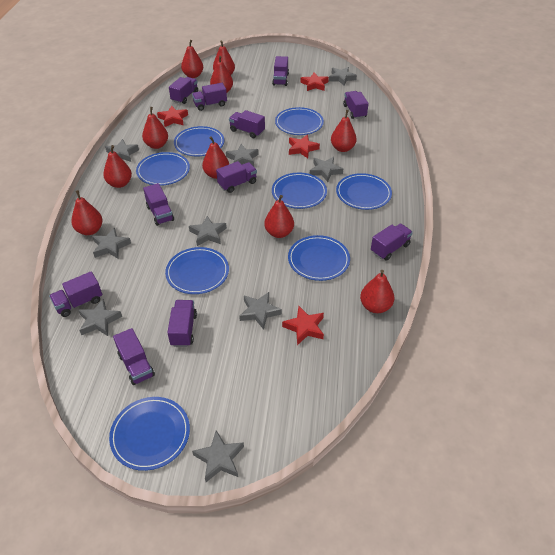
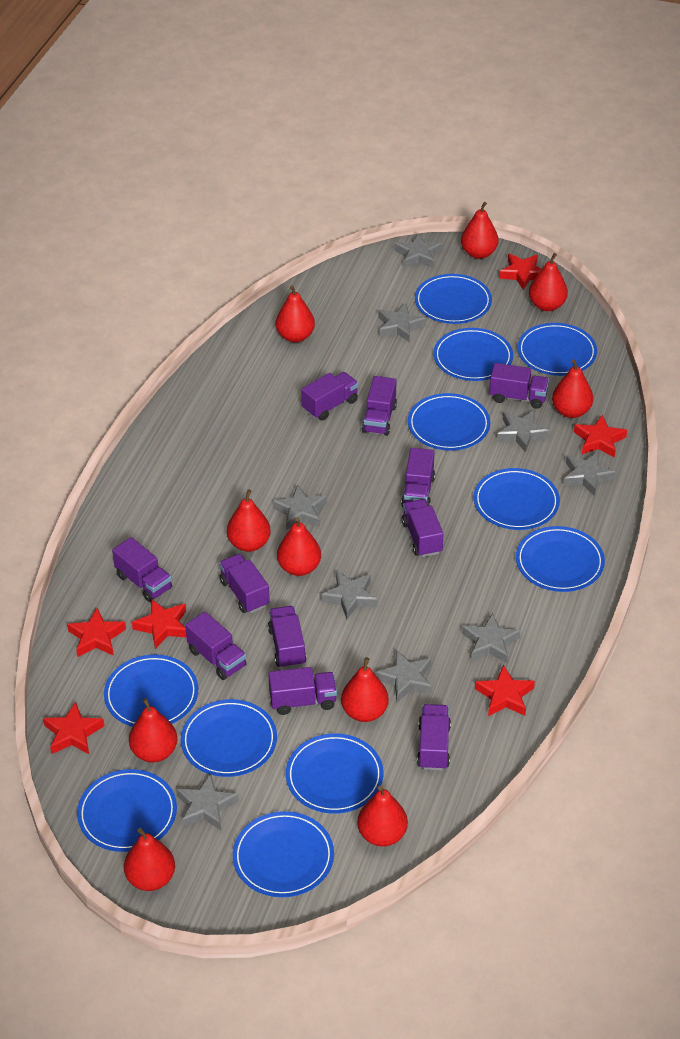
blue plate: 8 -> 11
red star: 4 -> 6

